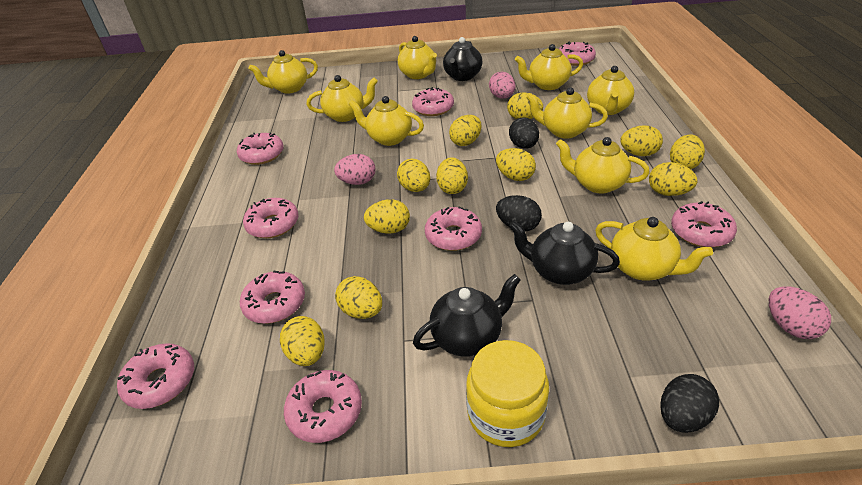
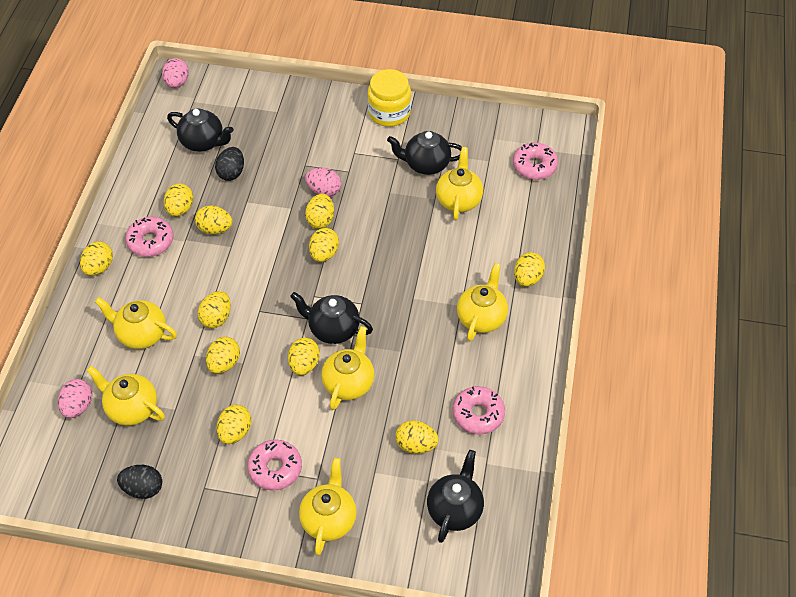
black egg: 3 -> 2
black teapot: 3 -> 4
pink donut: 9 -> 4
yellow teapot: 9 -> 6

